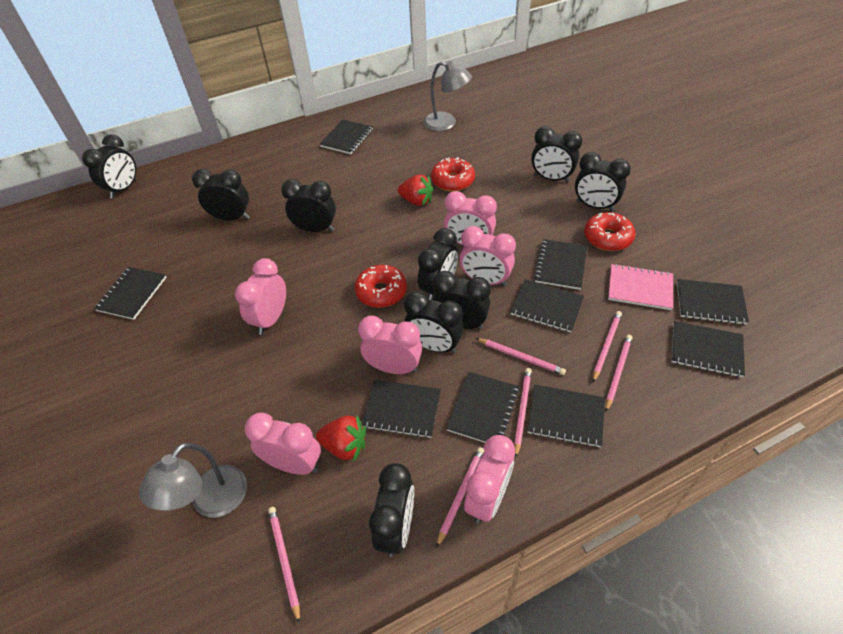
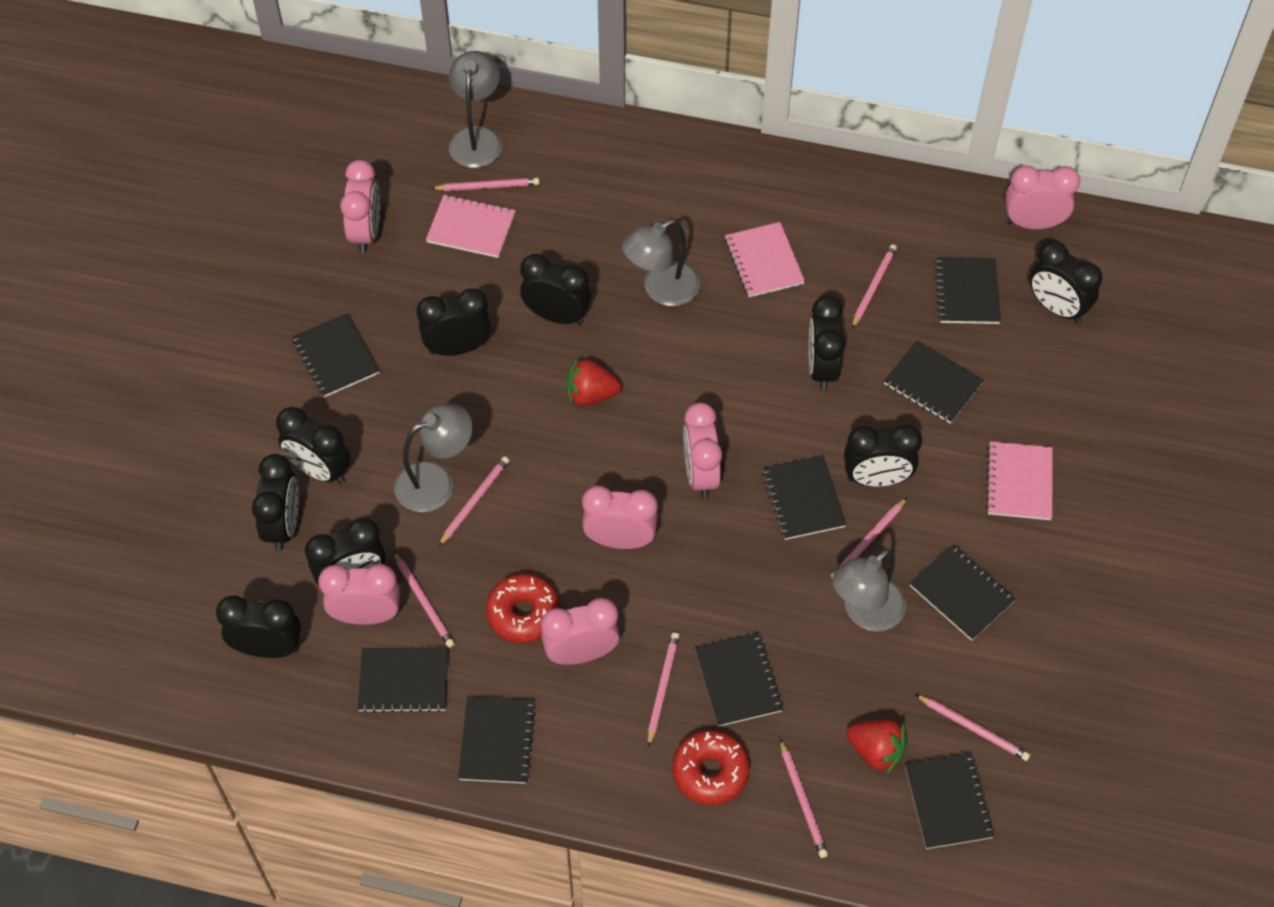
grey lamp: 2 -> 4
pink notebook: 1 -> 3
pink pencil: 6 -> 8
red donut: 3 -> 2

